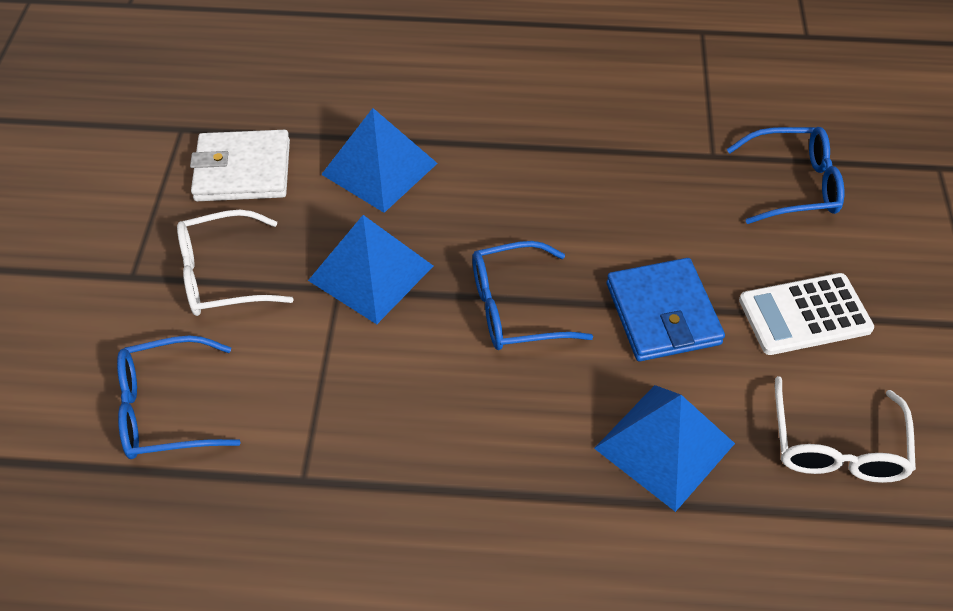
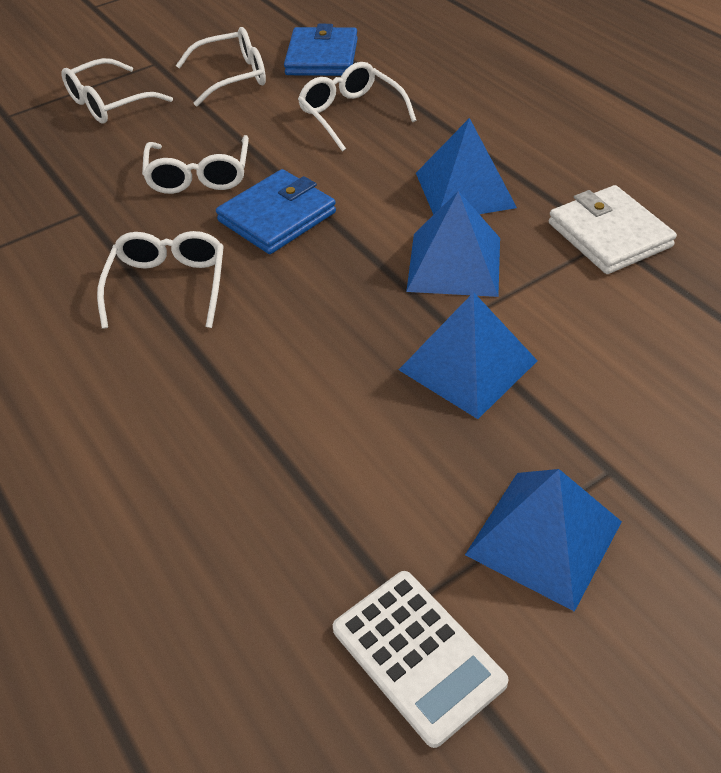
blue glasses: 3 -> 0
blue pyramid: 3 -> 4
blue wallet: 1 -> 2
white glasses: 2 -> 5

